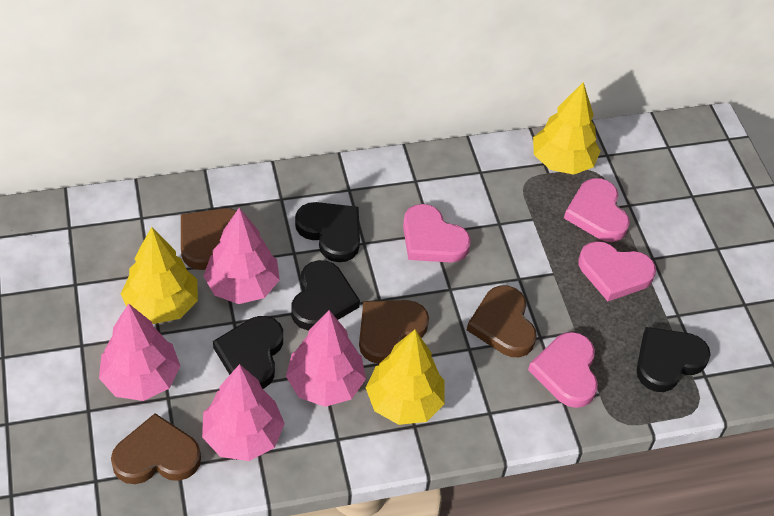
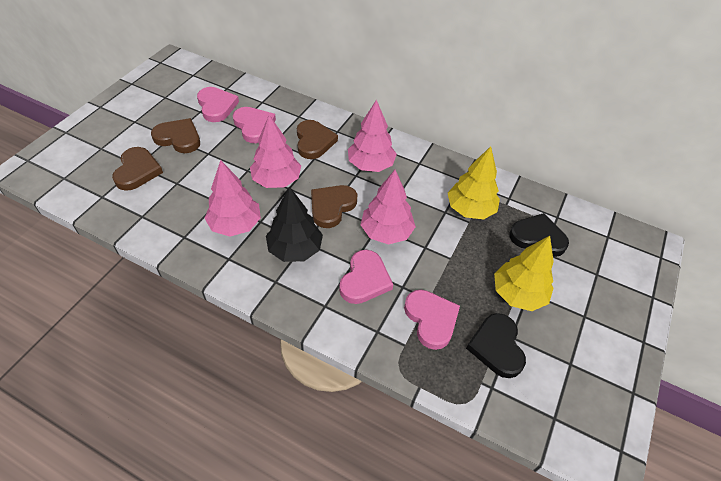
black heart: 4 -> 2
black tree: 0 -> 1
yellow tree: 3 -> 2

